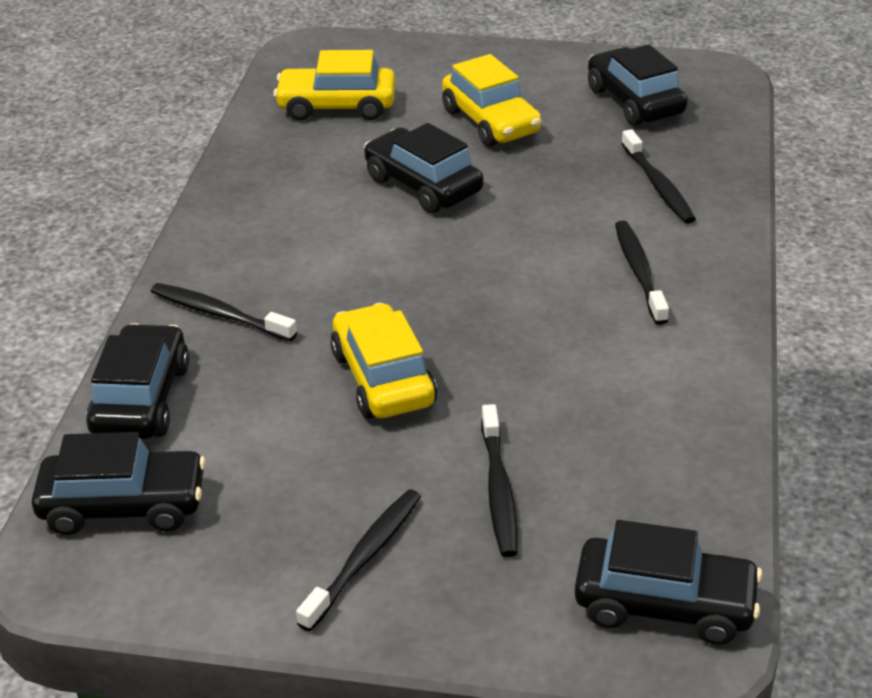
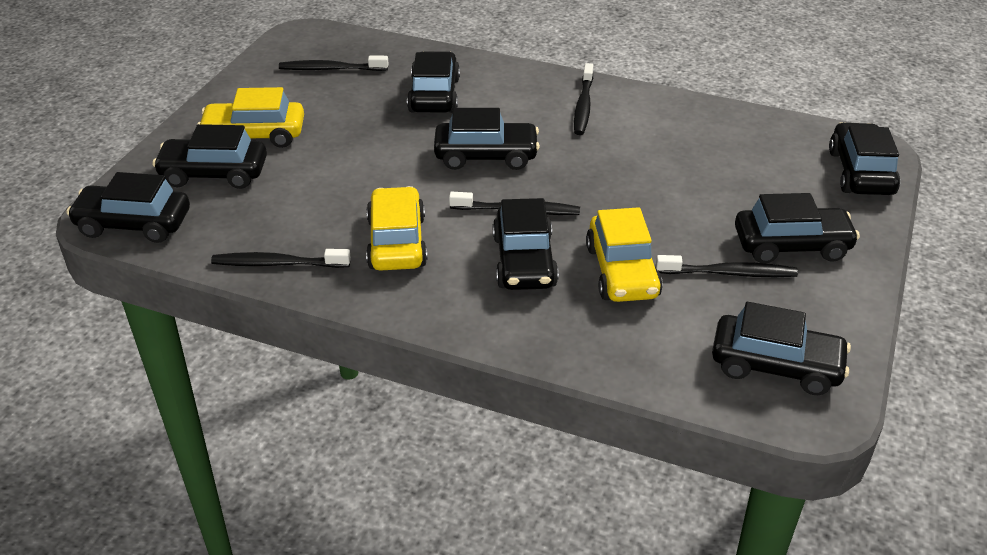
black car: 5 -> 8

